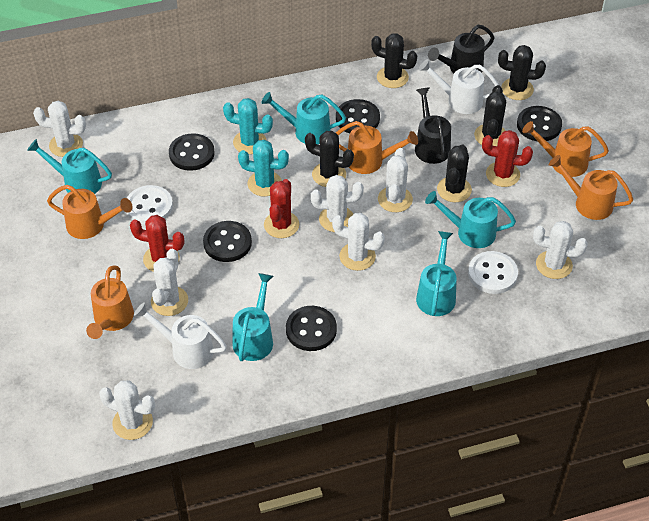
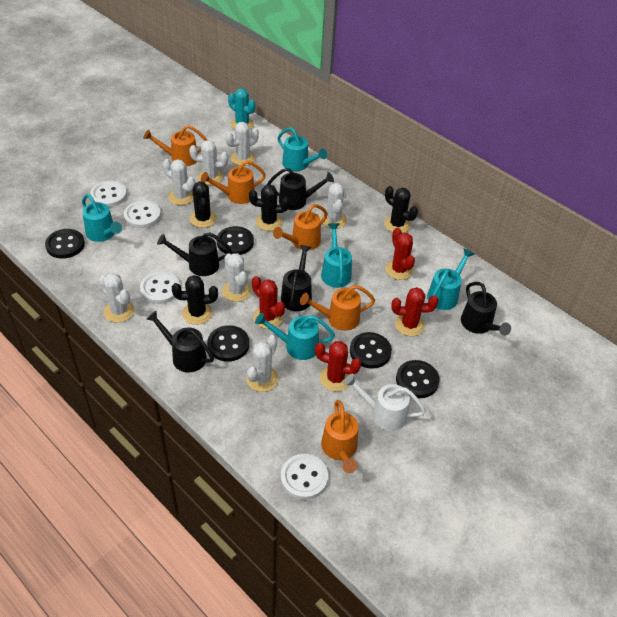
black cactus: 5 -> 4
black watering can: 2 -> 5
red cactus: 3 -> 4
turquoise cactus: 2 -> 1
white button: 2 -> 4
white watering can: 2 -> 1

